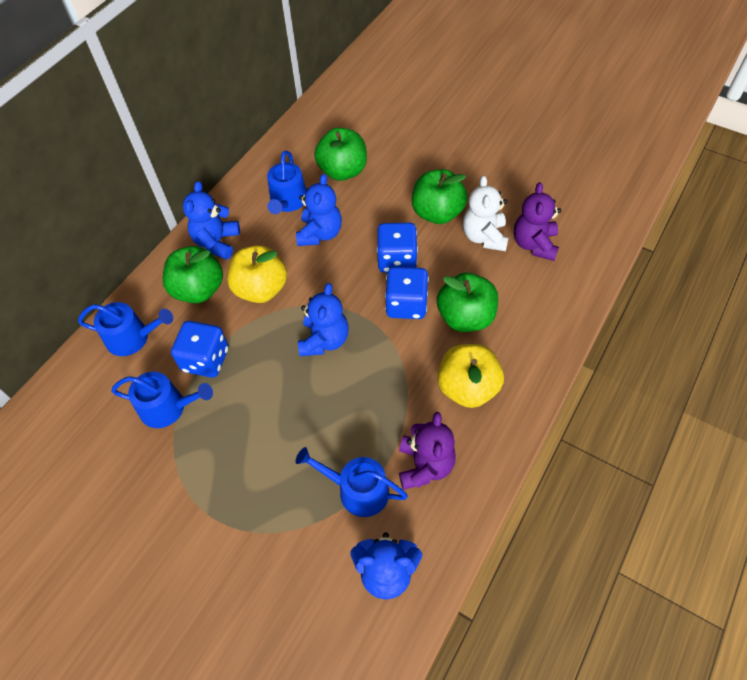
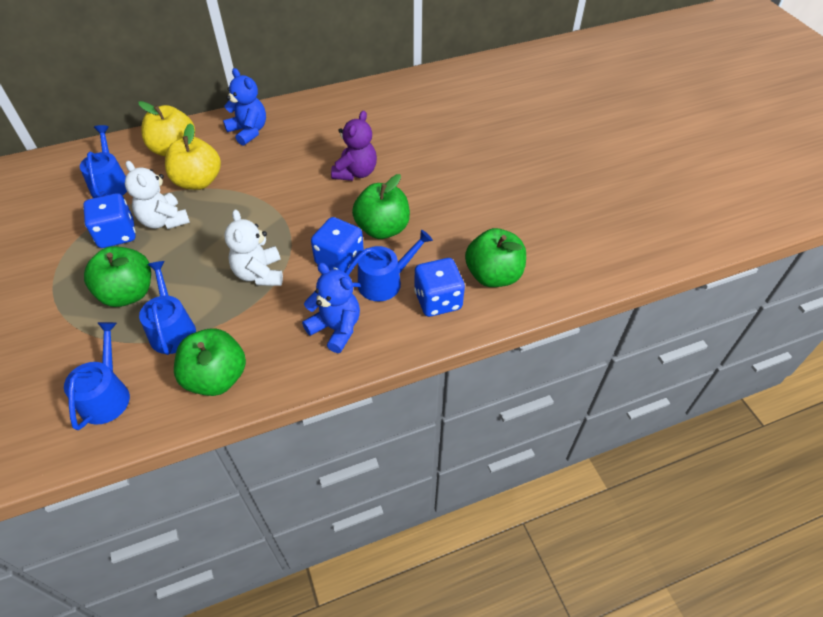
blue teddy bear: 4 -> 2
purple teddy bear: 2 -> 1
white teddy bear: 1 -> 2

